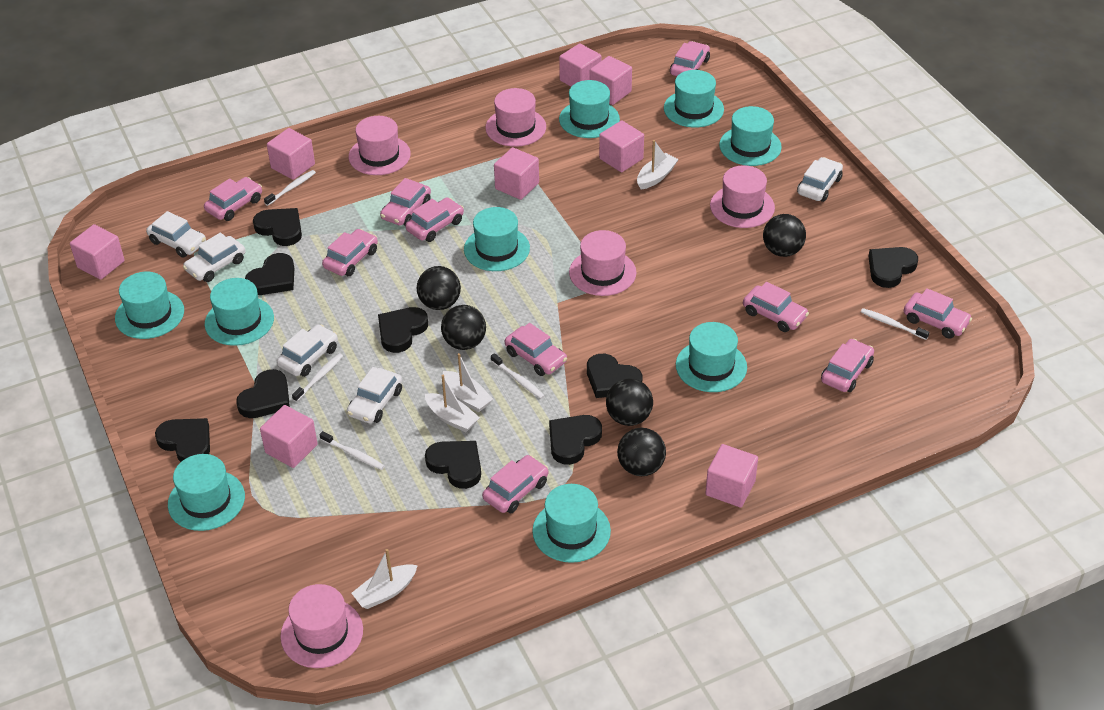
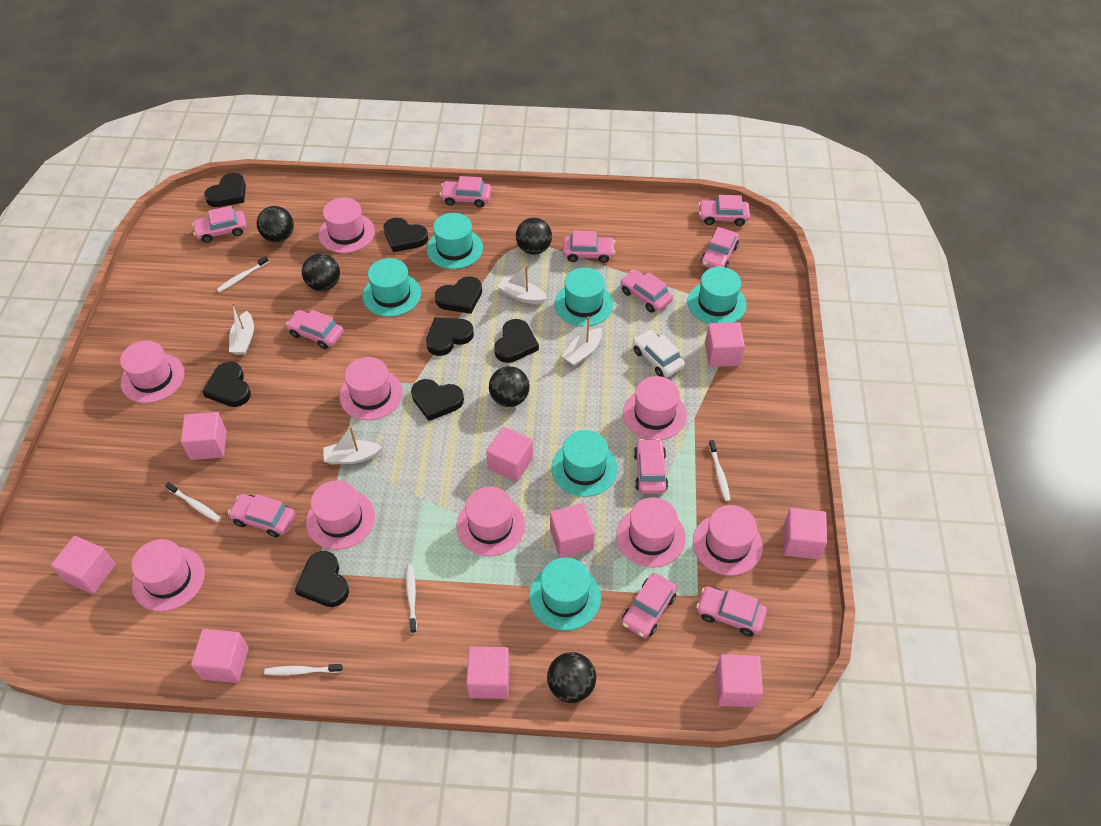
black heart: 9 -> 8
pink car: 10 -> 11
pink cube: 8 -> 9
pink hat: 5 -> 9
turquoise hat: 9 -> 6
white car: 5 -> 1

